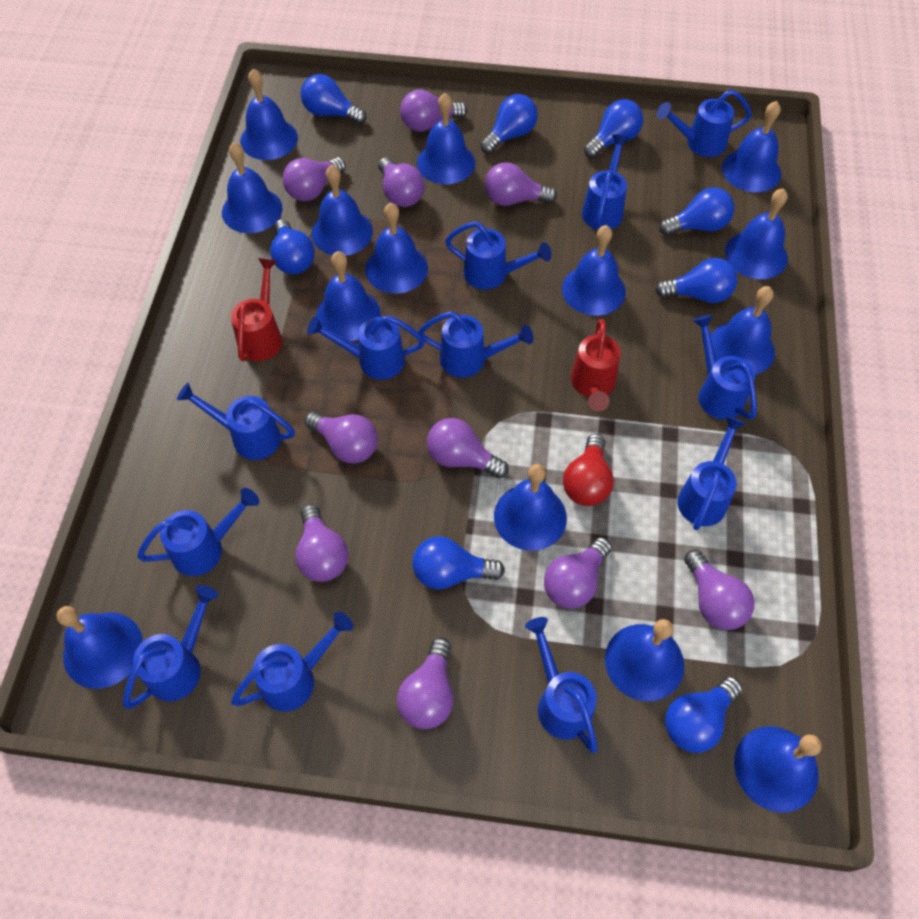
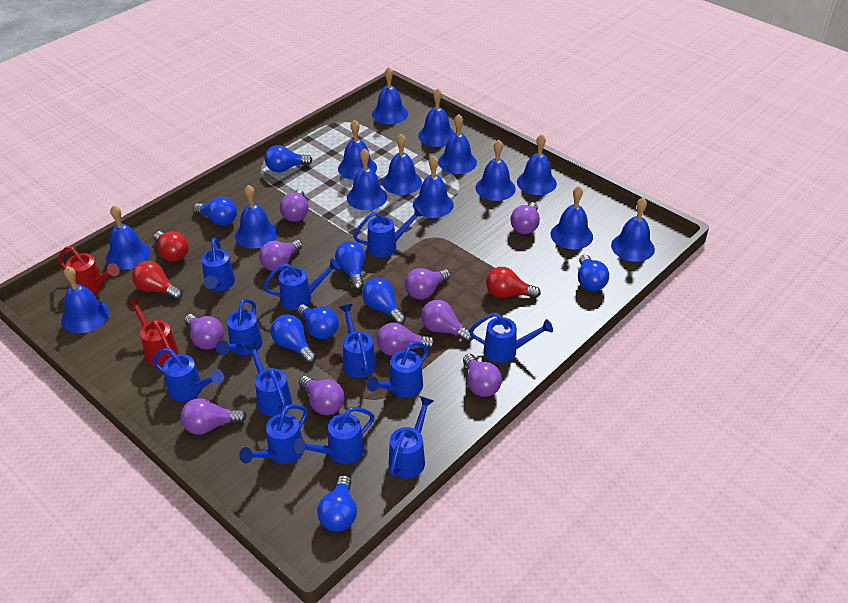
red light bulb: 1 -> 3

